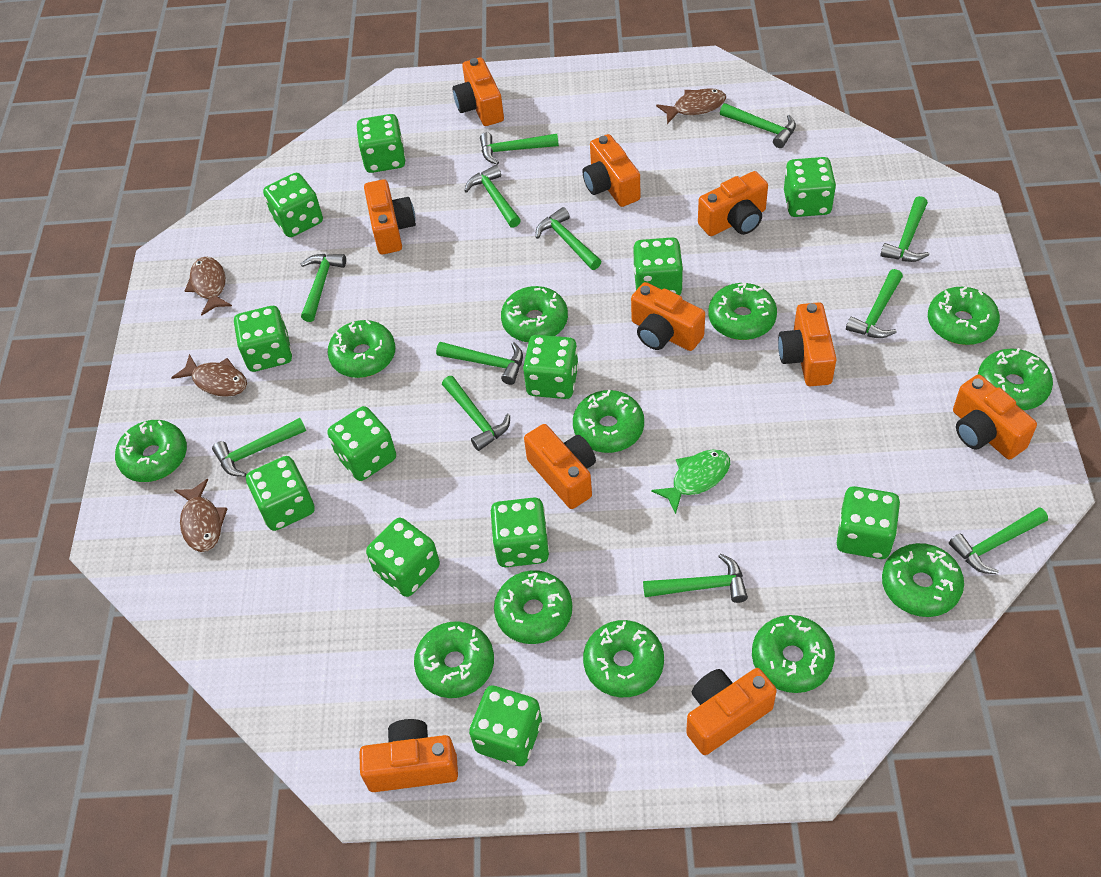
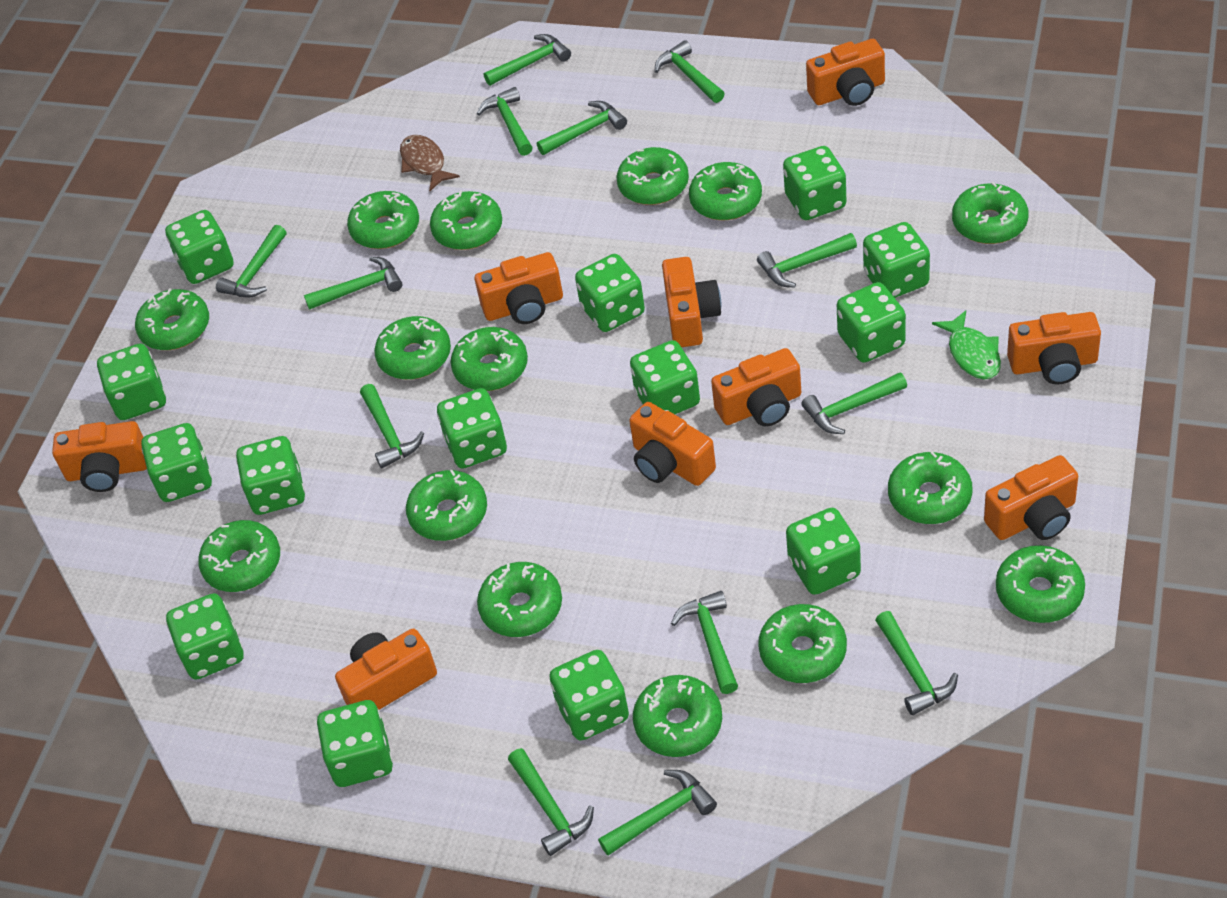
brown fish: 4 -> 1
green dice: 12 -> 14
green donut: 12 -> 15
green hammer: 12 -> 13
orange camera: 10 -> 9

